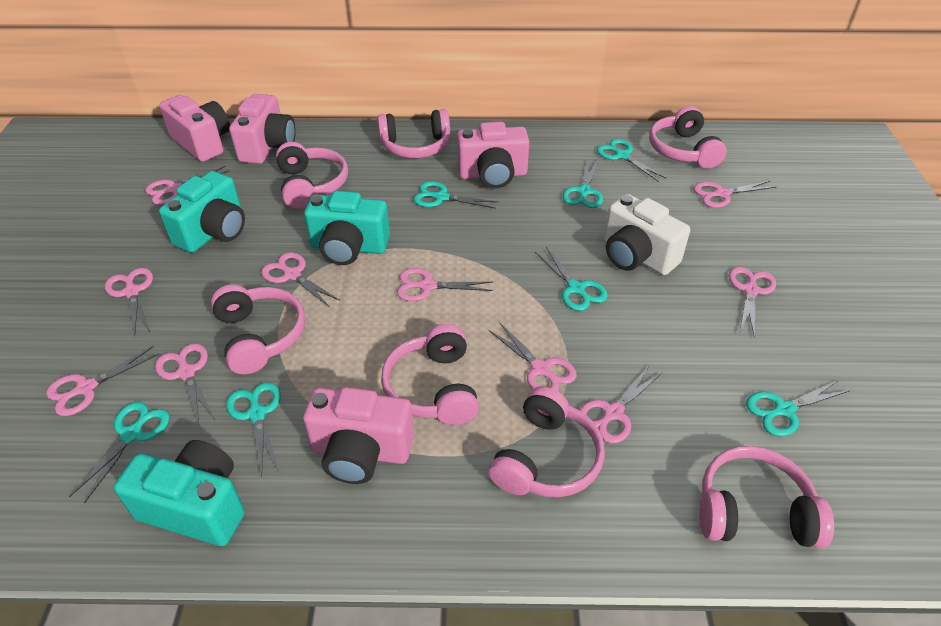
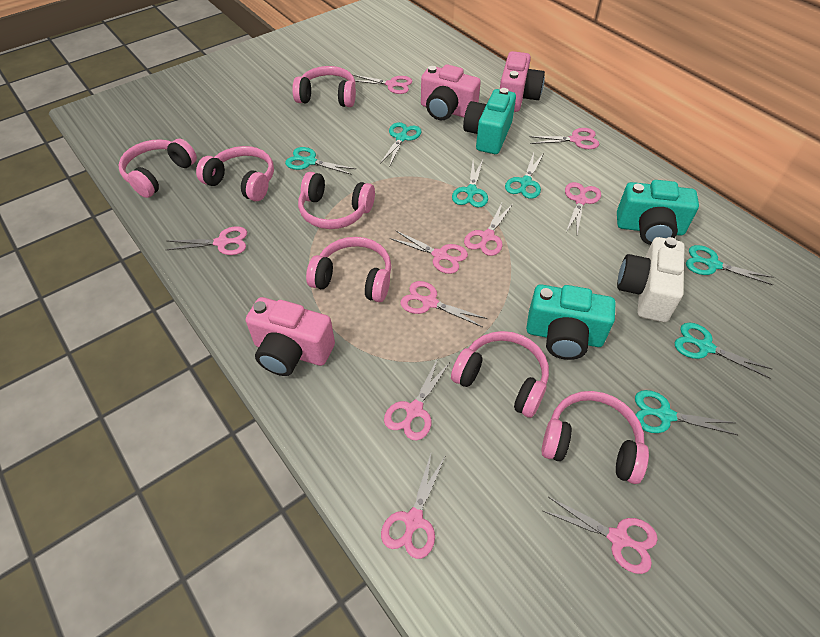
pink camera: 4 -> 3

